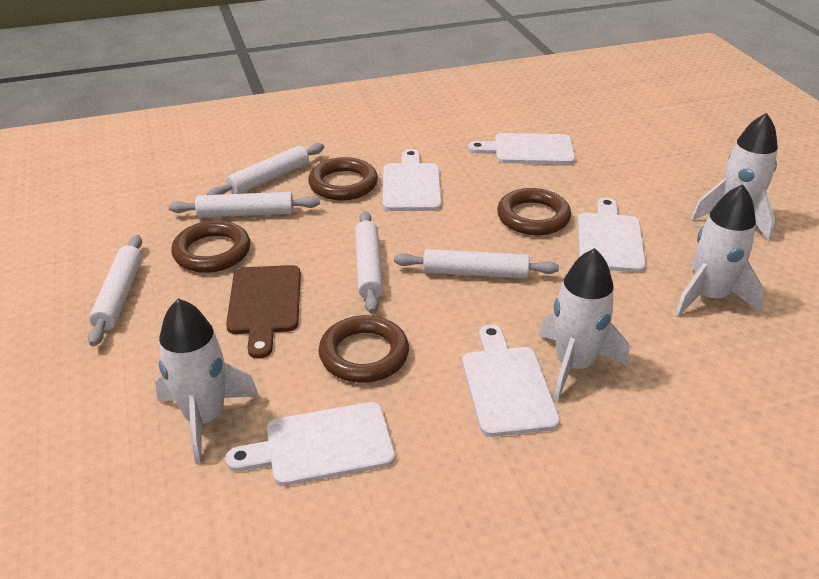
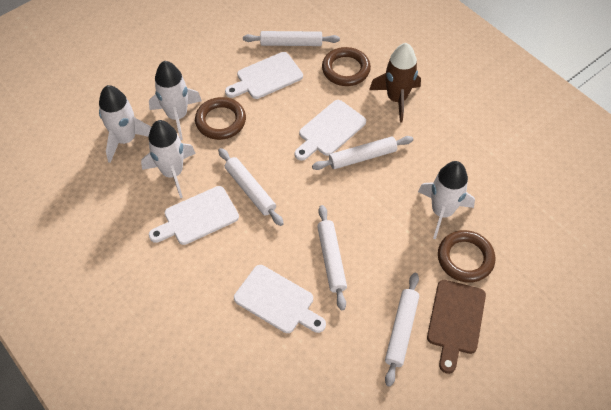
brown ring: 4 -> 3
brown rocket: 0 -> 1
white cutting board: 5 -> 4

